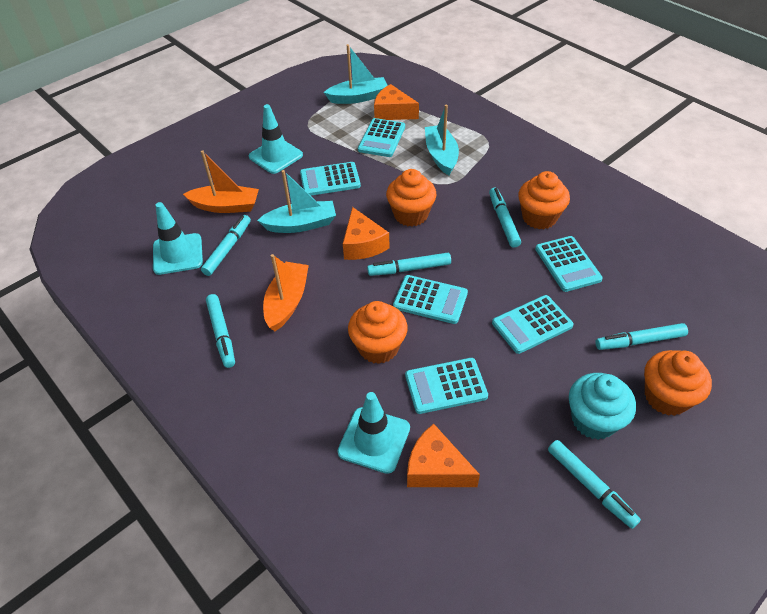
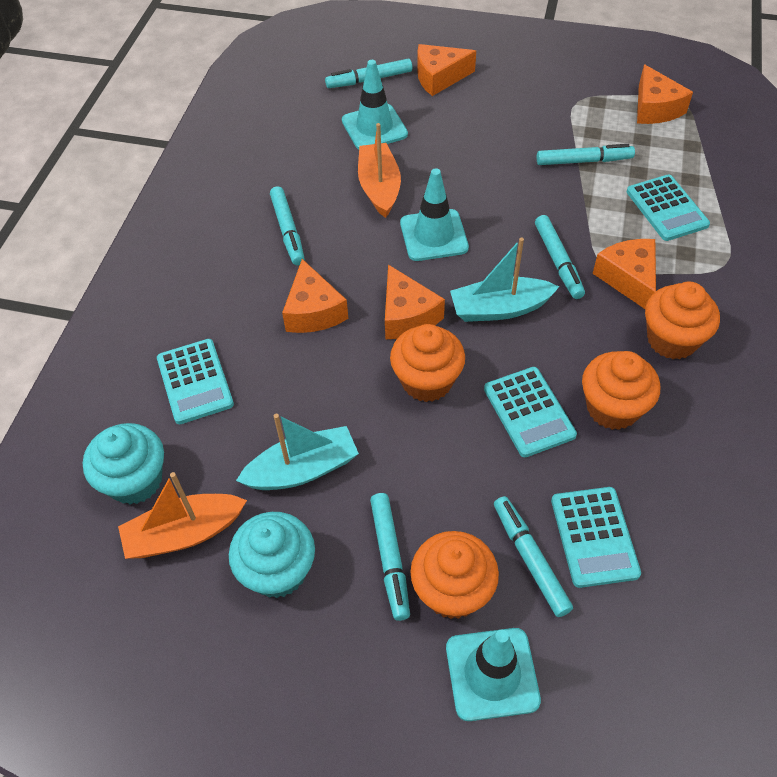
orange cheese: 3 -> 5
turquoise boat: 3 -> 2
turquoise calculator: 6 -> 4
turquoise cupcake: 1 -> 2

